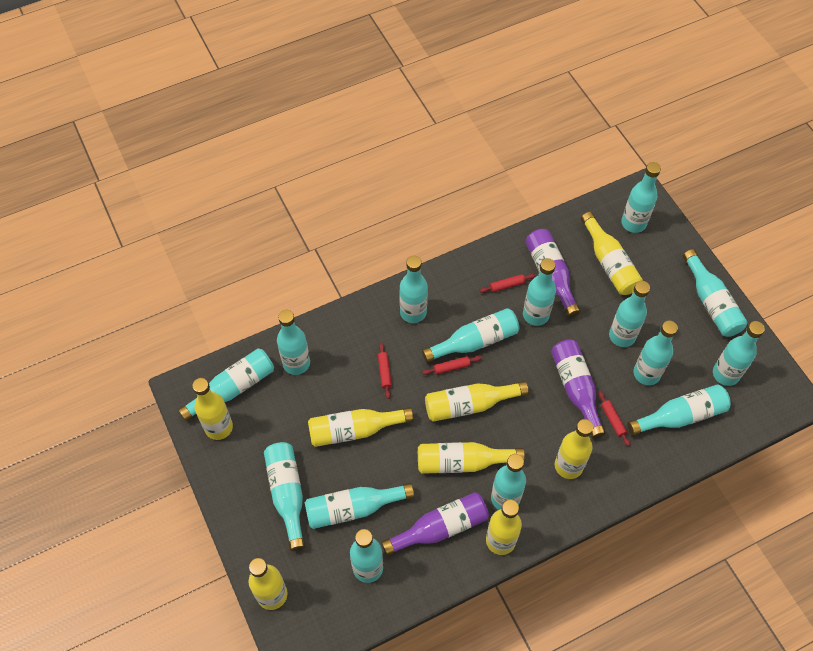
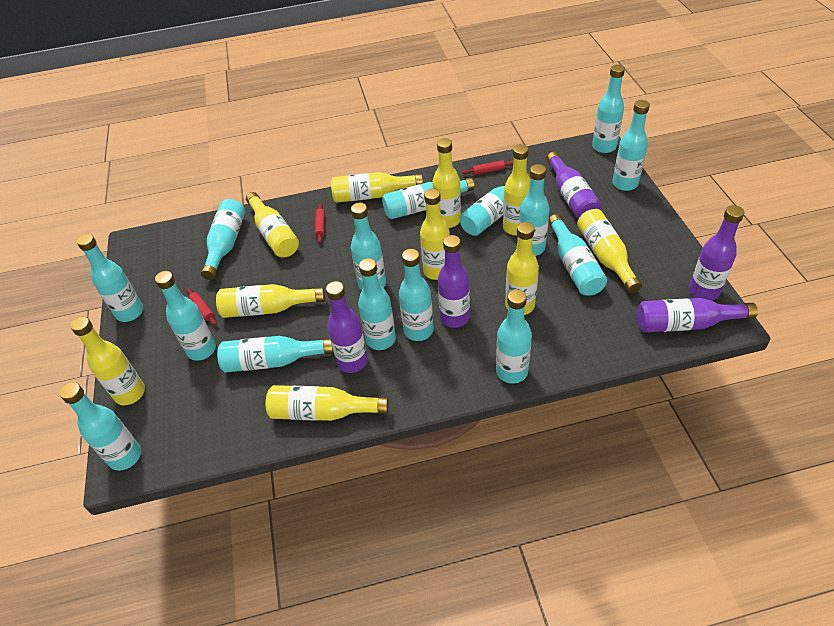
purple bottle: 3 -> 5
red rolling pin: 4 -> 3
yellow bottle: 8 -> 10

